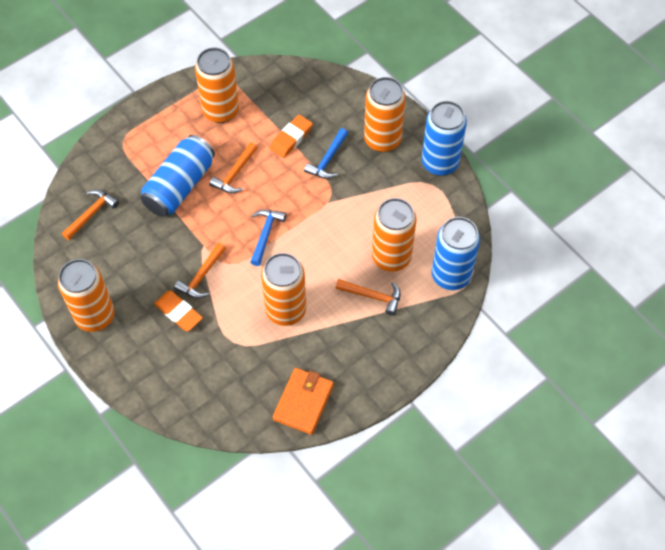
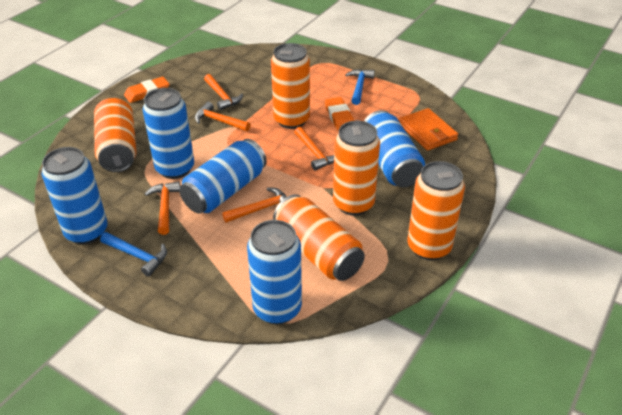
blue can: 3 -> 5
orange hammer: 4 -> 5

